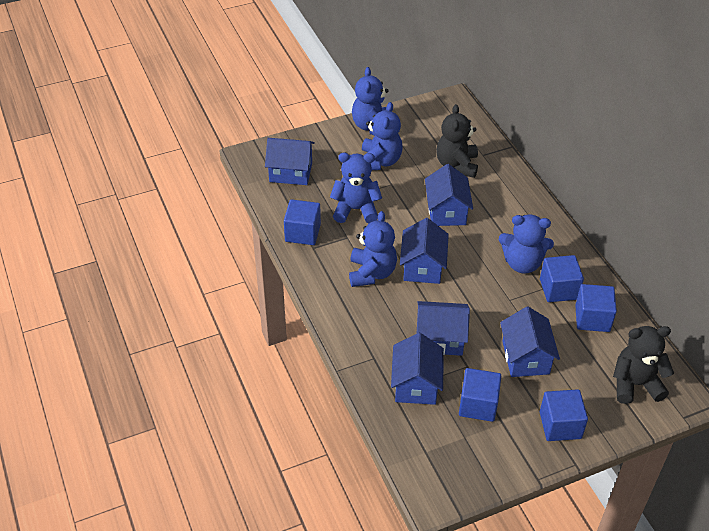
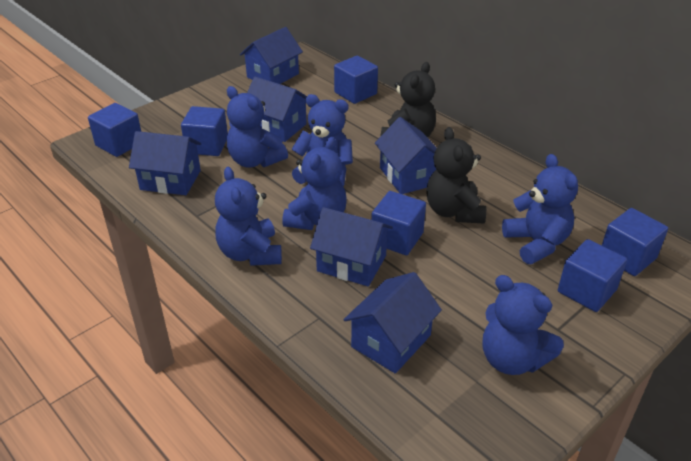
blue cube: 5 -> 6
blue teddy bear: 5 -> 6

